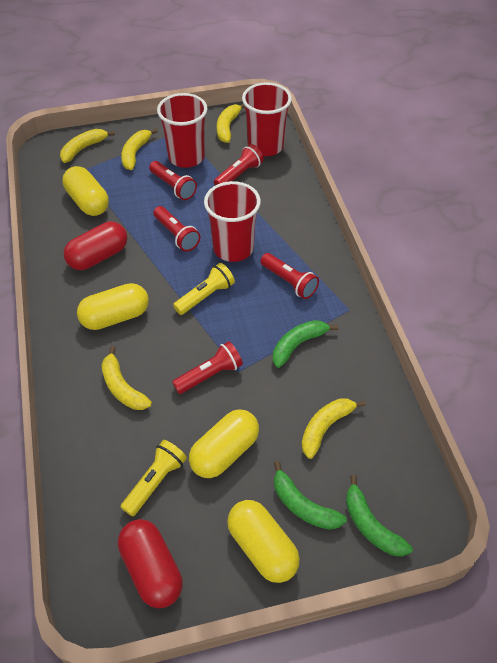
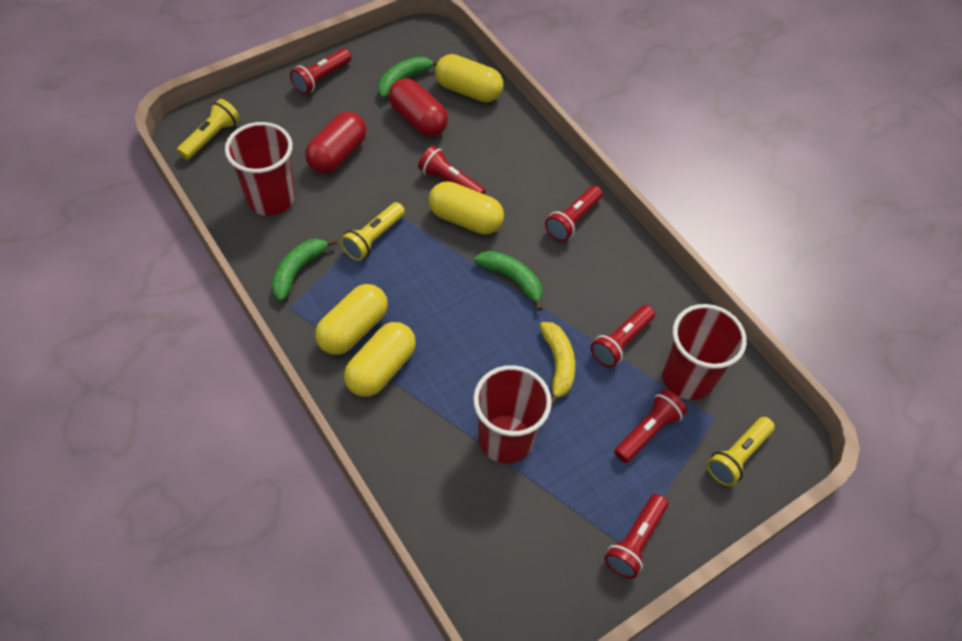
red flashlight: 5 -> 6
yellow banana: 5 -> 1
yellow flashlight: 2 -> 3

